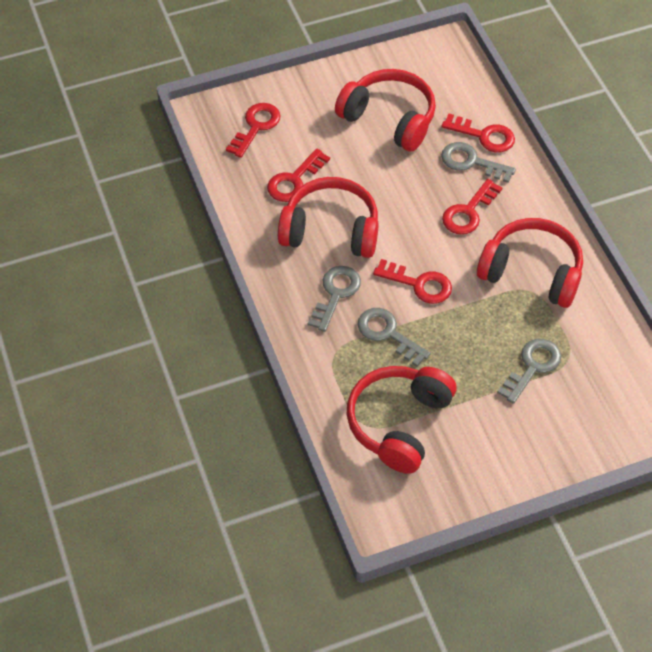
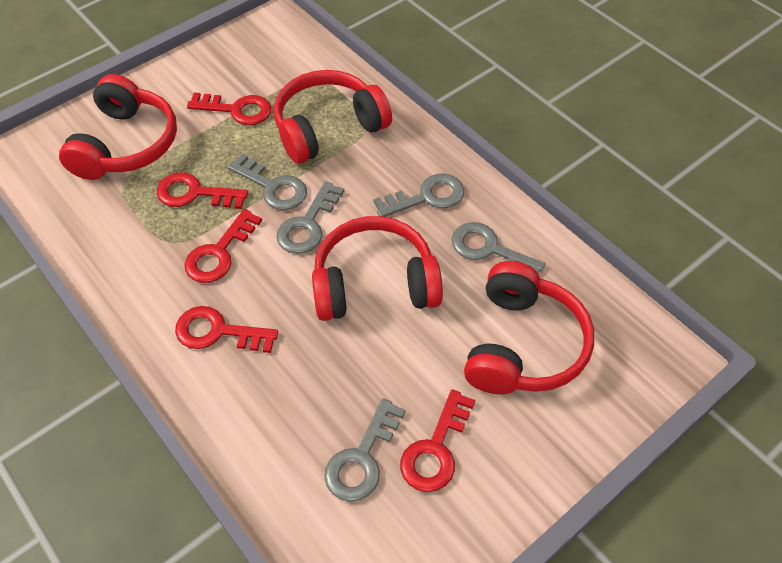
grey key: 4 -> 5

